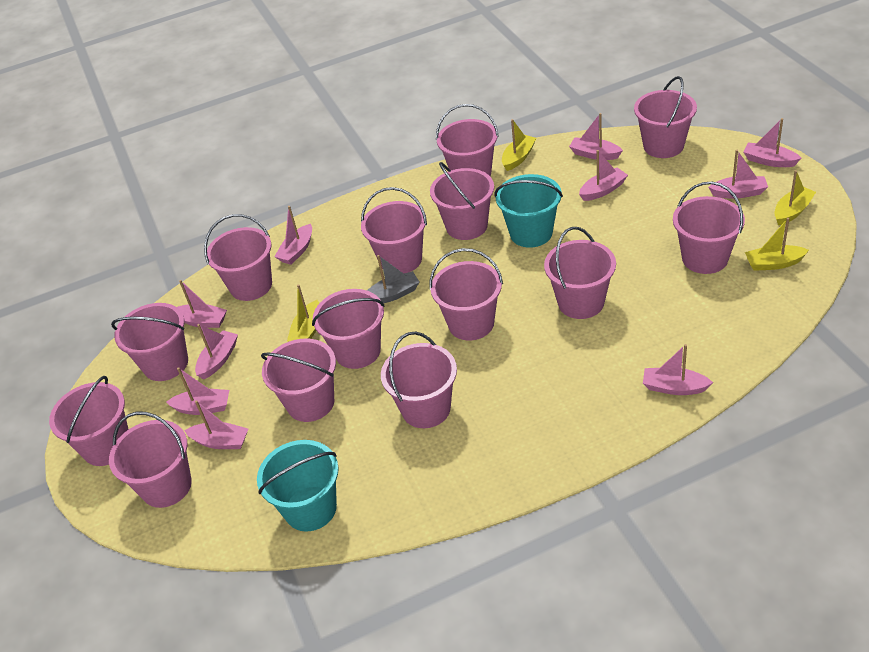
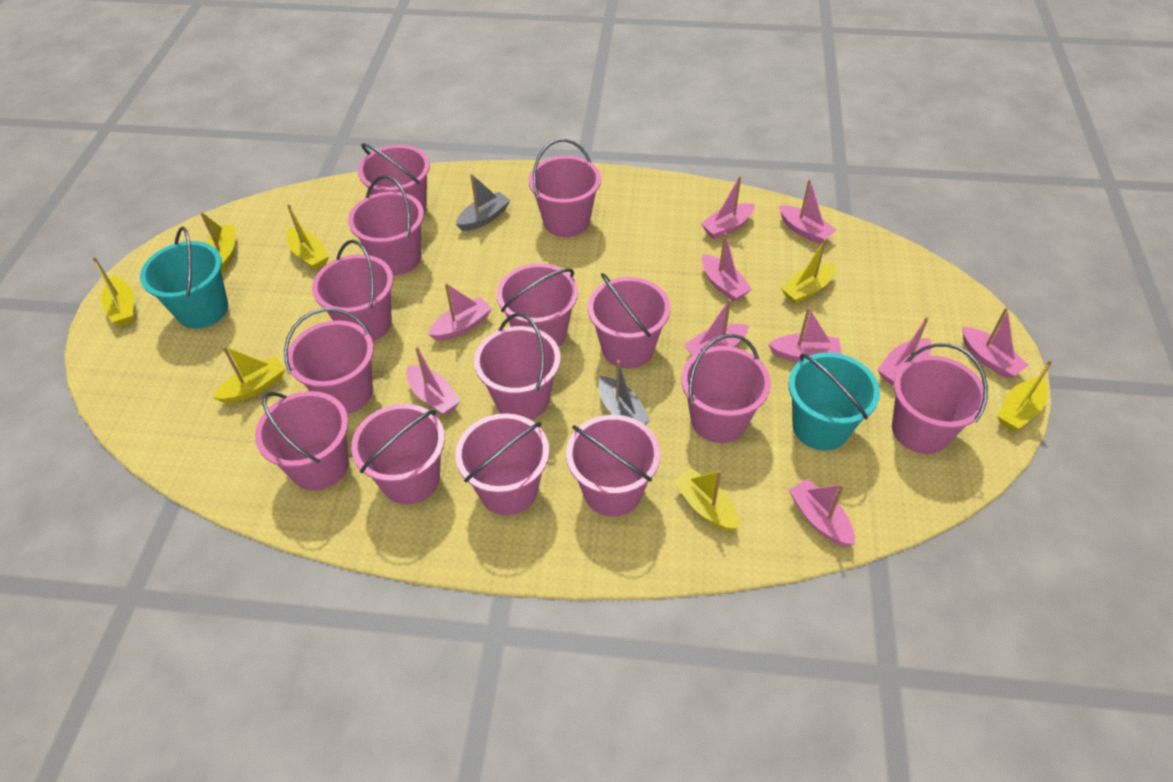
grey boat: 1 -> 2
yellow boat: 4 -> 7

